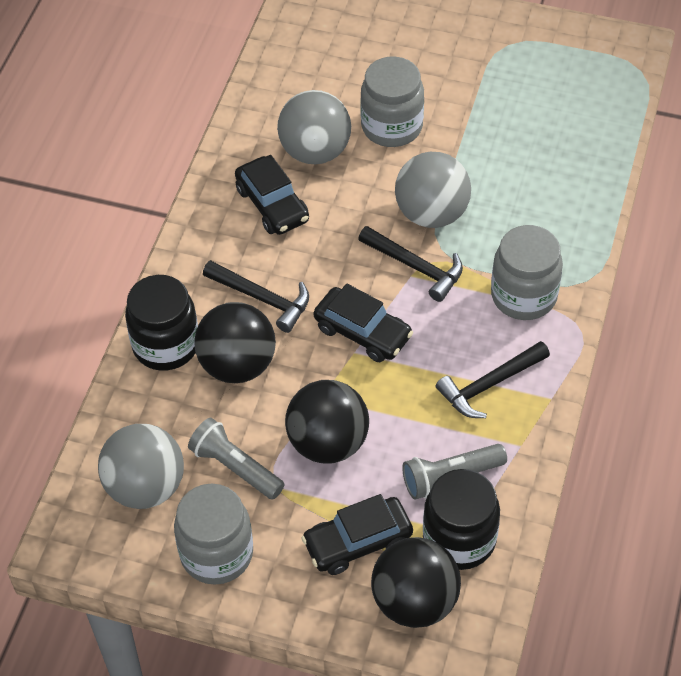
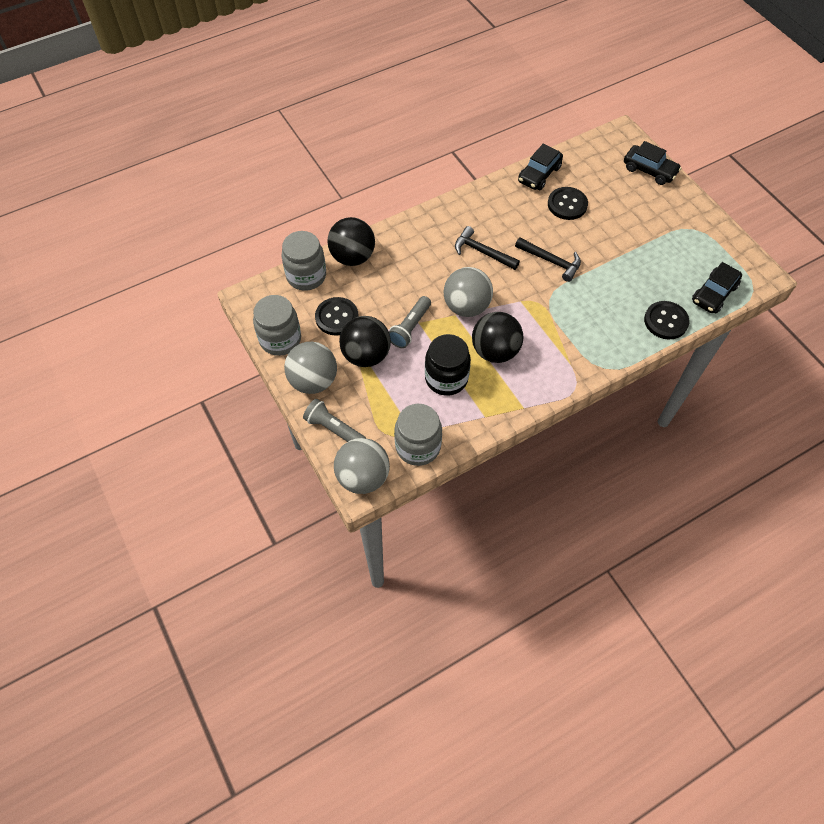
black button: 0 -> 3
black hammer: 3 -> 2
black jar: 2 -> 1

